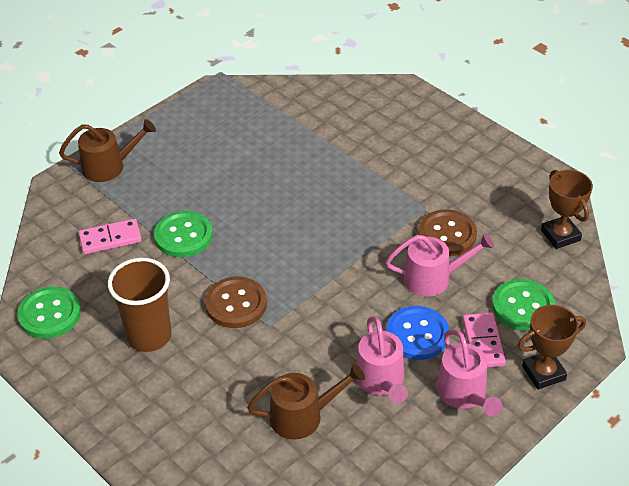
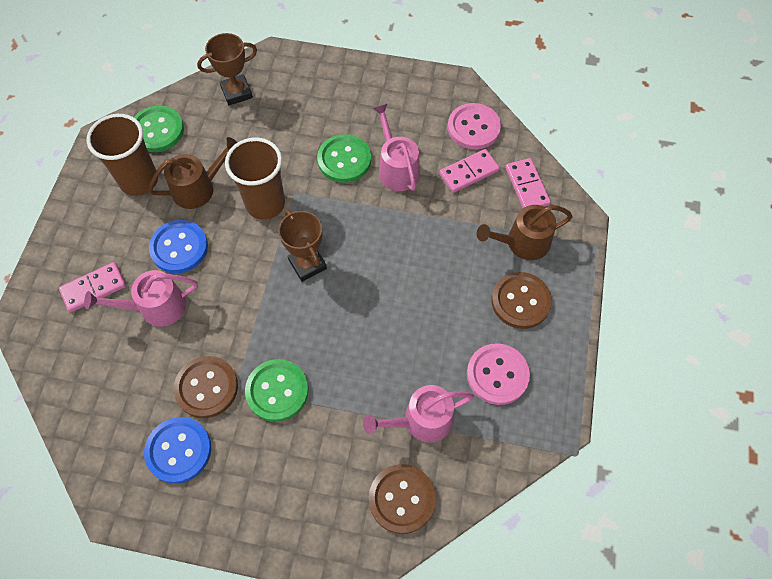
blue button: 1 -> 2
brown button: 2 -> 3
brown cup: 1 -> 2
pink button: 0 -> 2
pink domino: 2 -> 3

